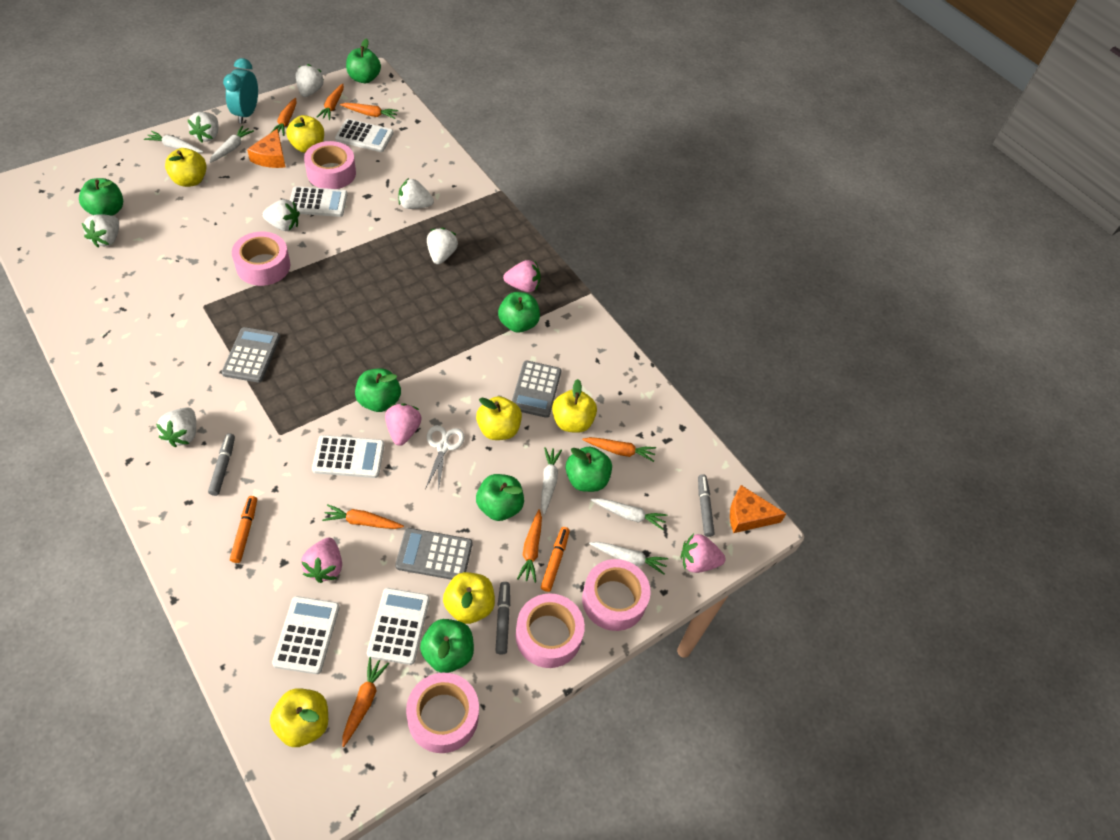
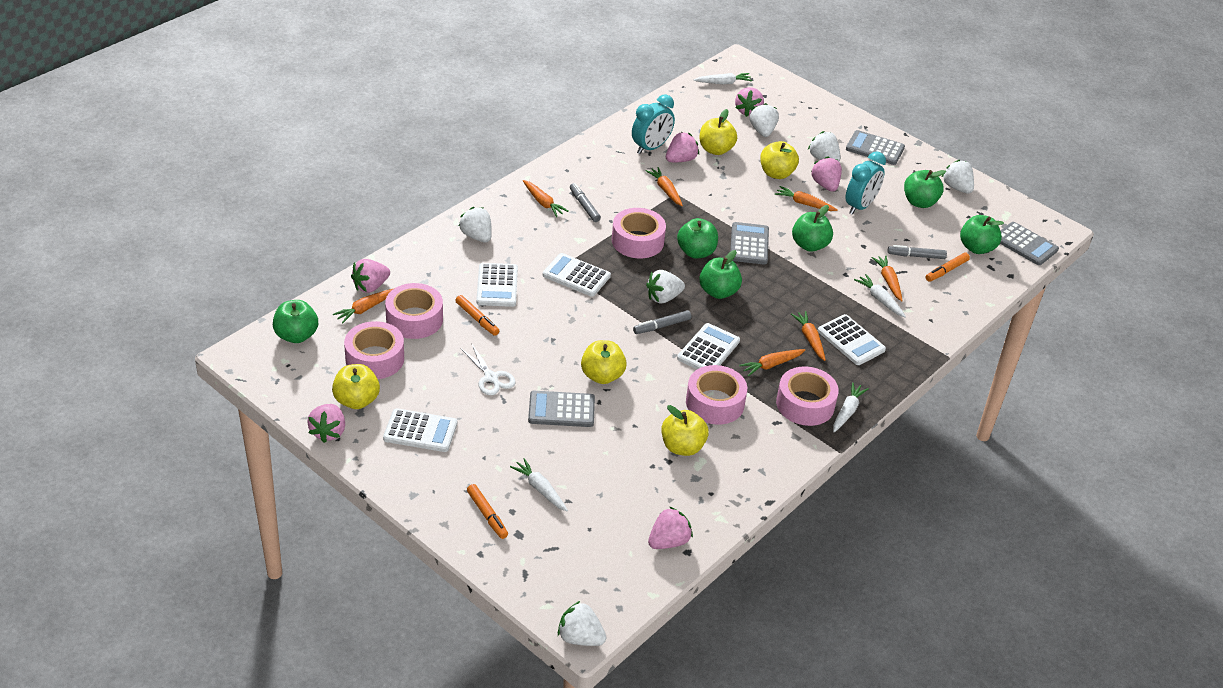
green apple: 7 -> 6
grey calculator: 3 -> 4
orange cheese: 2 -> 0
orange marker: 2 -> 3
pink strawberry: 4 -> 6
turquoise clock: 1 -> 2
white carrot: 5 -> 4
white strawberry: 7 -> 6
yellow apple: 6 -> 5

